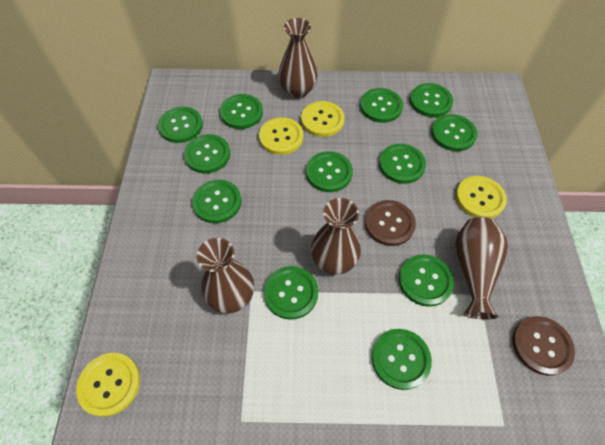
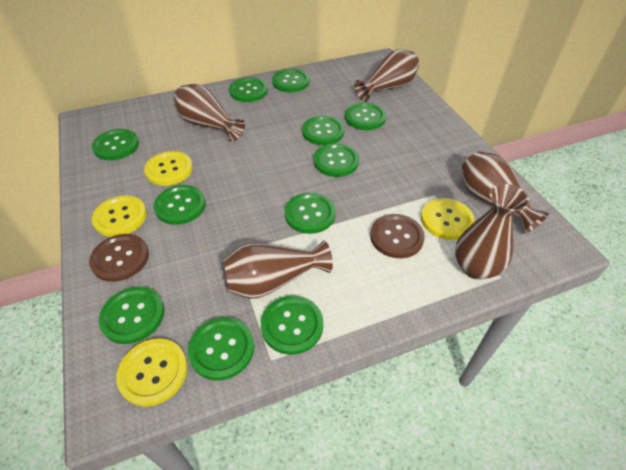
brown vase: 4 -> 5
green button: 12 -> 11

